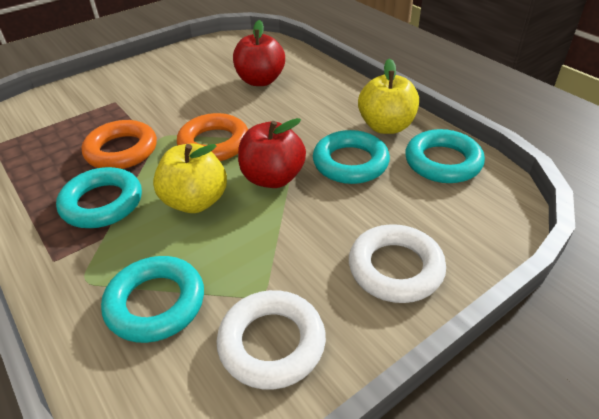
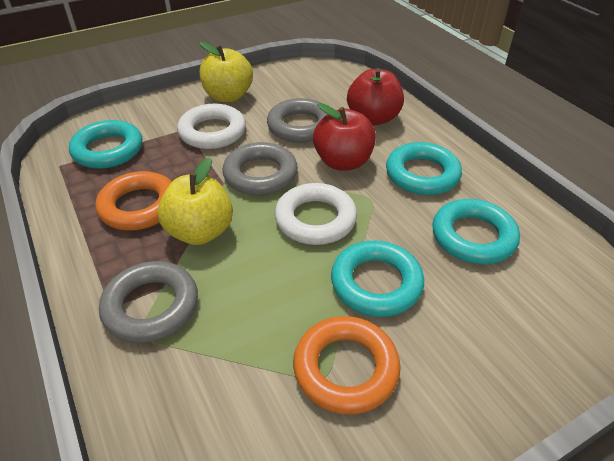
grey ring: 0 -> 3

